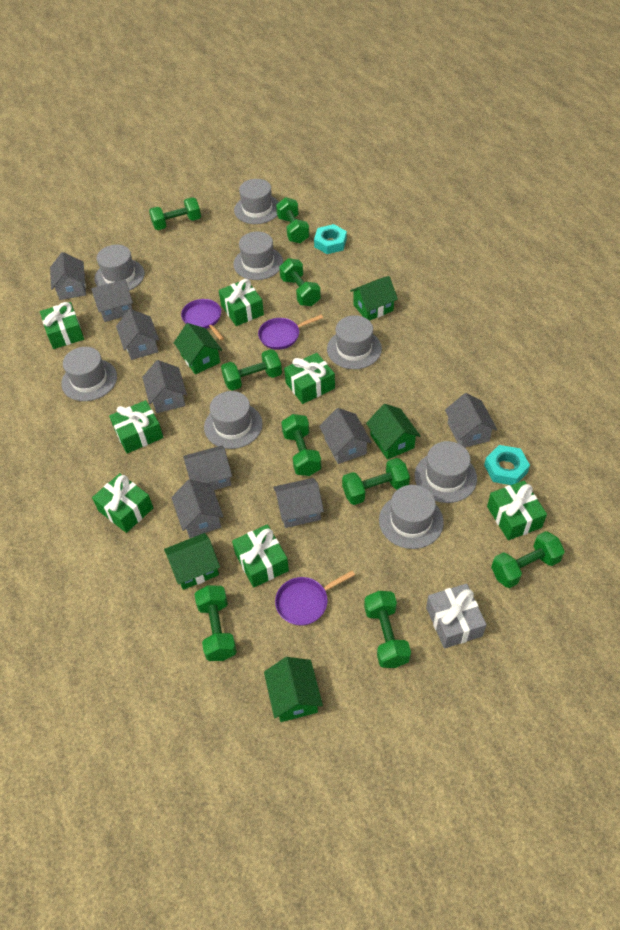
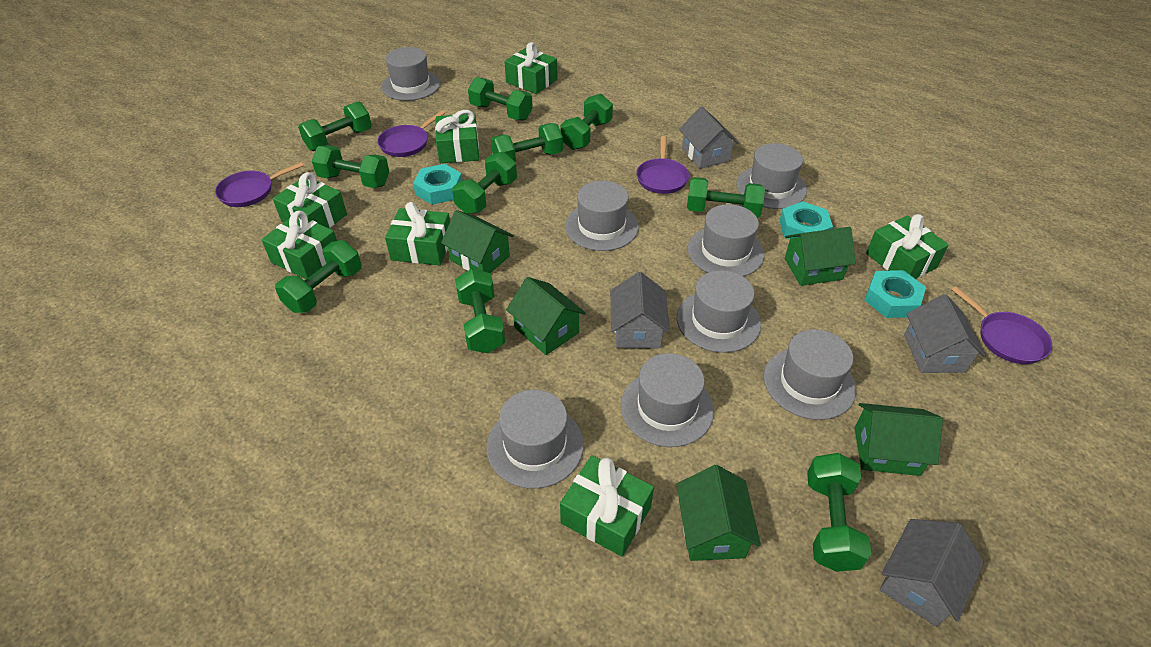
green dumbbell: 9 -> 10
grey gift: 1 -> 0
grey house: 9 -> 4
purple pan: 3 -> 4
turquoise nut: 2 -> 3

